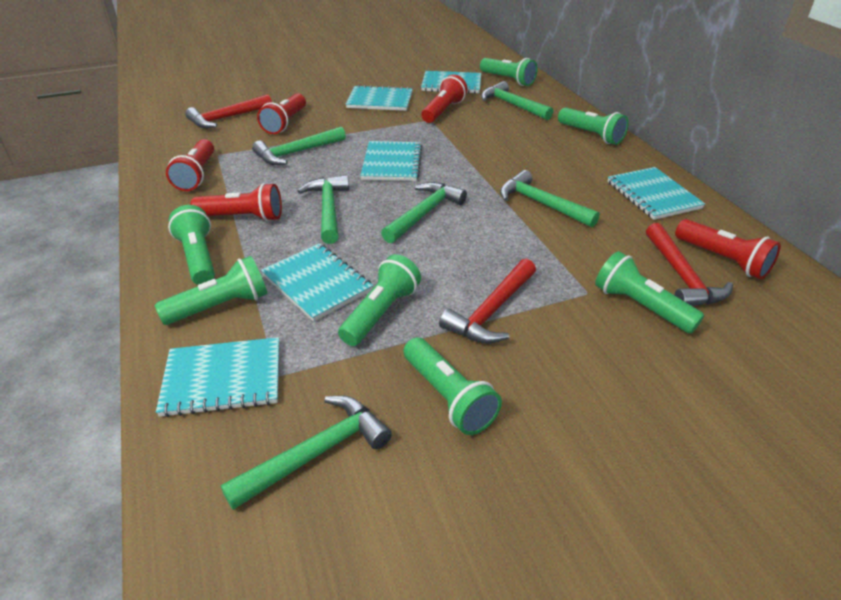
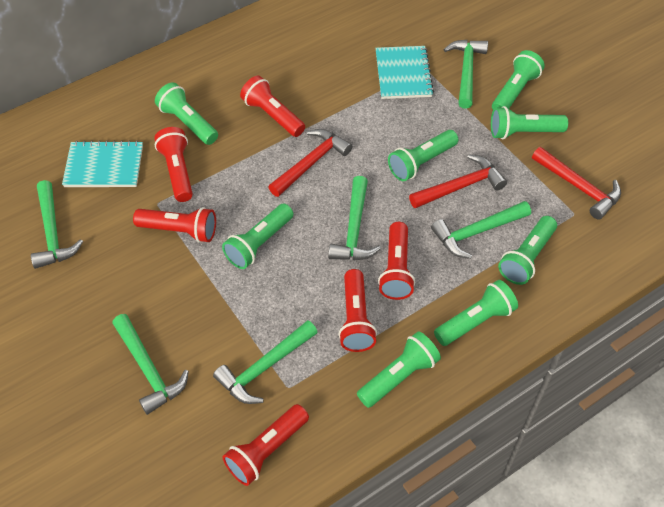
green flashlight: 7 -> 8
red flashlight: 5 -> 6
turquoise notebook: 6 -> 2

